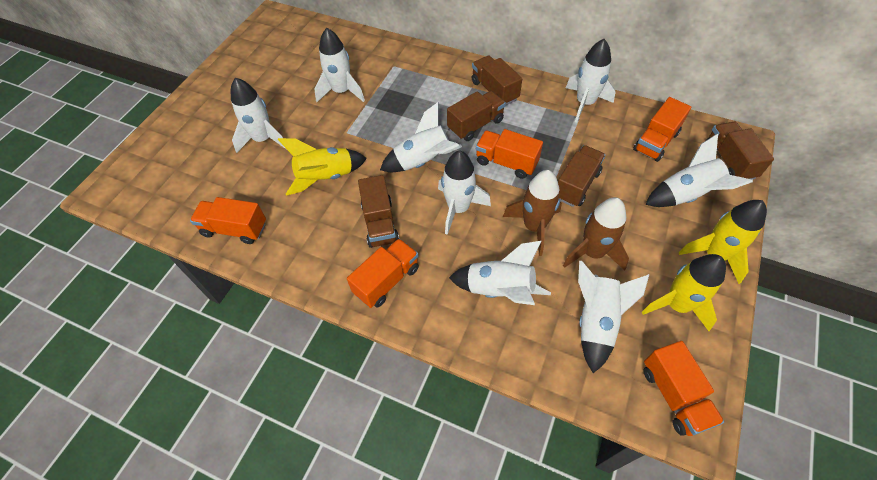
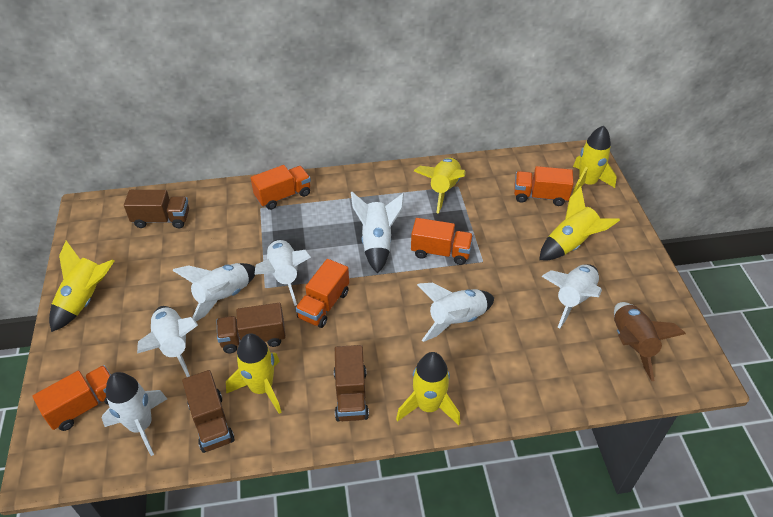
brown rocket: 2 -> 1
brown truck: 5 -> 4
white rocket: 8 -> 7
yellow rocket: 3 -> 6

